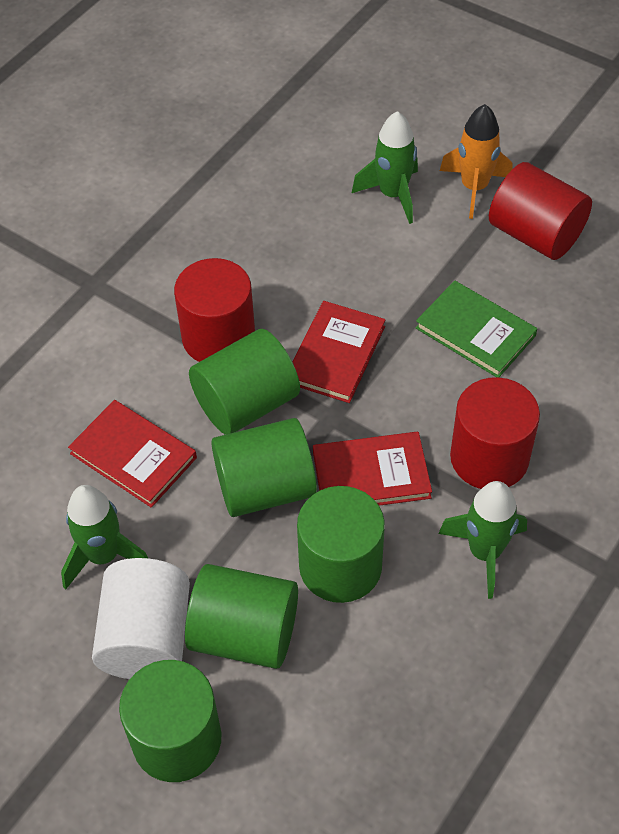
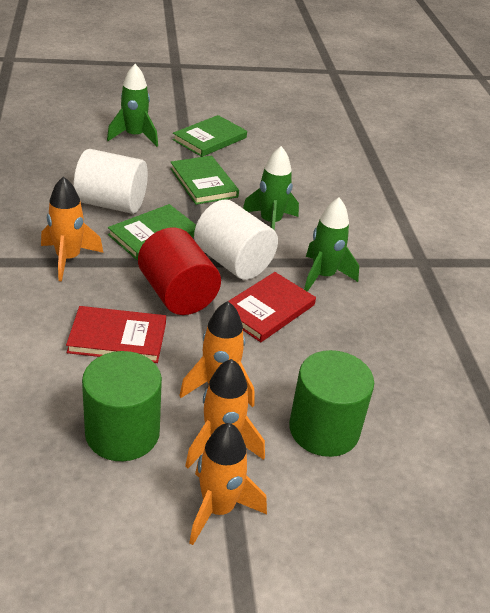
green book: 1 -> 3
green cylinder: 5 -> 2
orange rocket: 1 -> 4
red book: 3 -> 2
red cylinder: 3 -> 1
white cylinder: 1 -> 2

